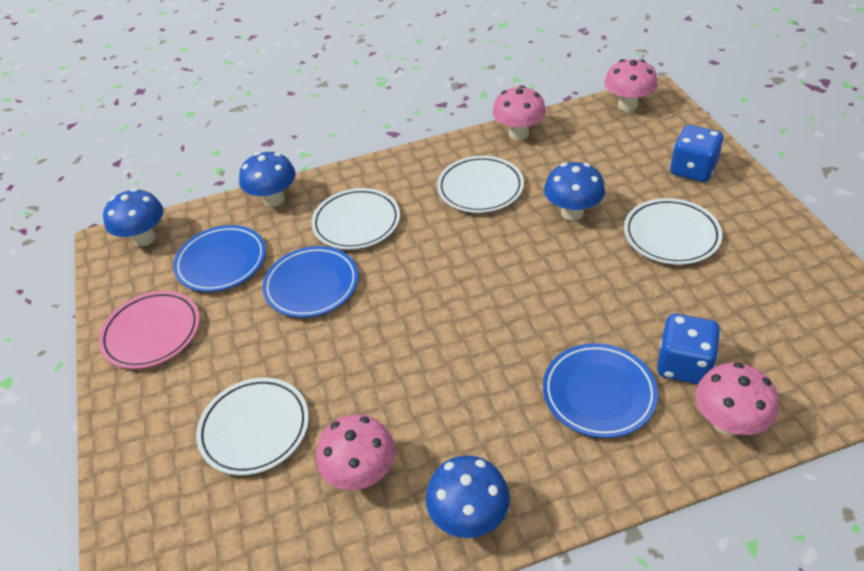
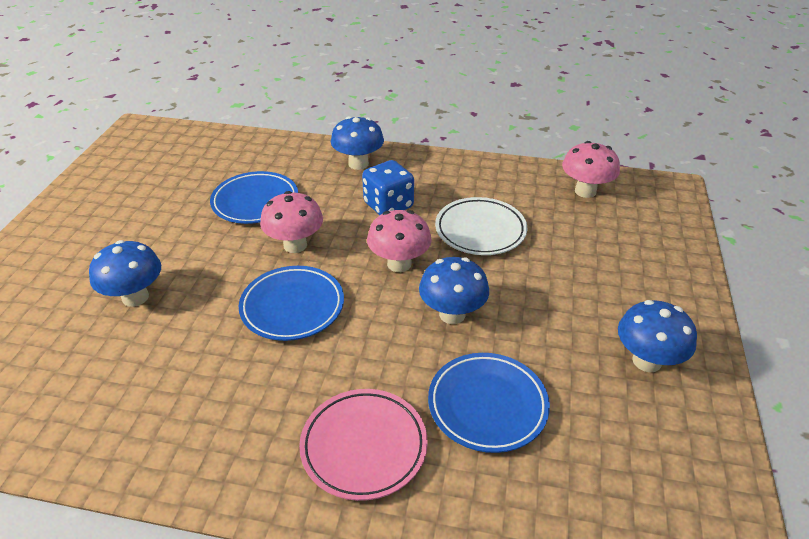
blue dice: 2 -> 1
pink mushroom: 4 -> 3
white plate: 4 -> 1

